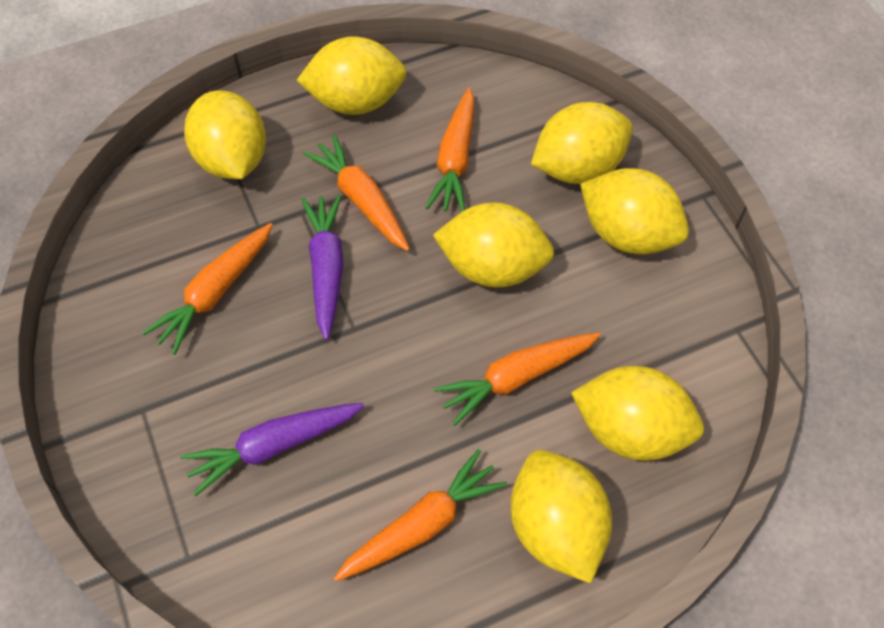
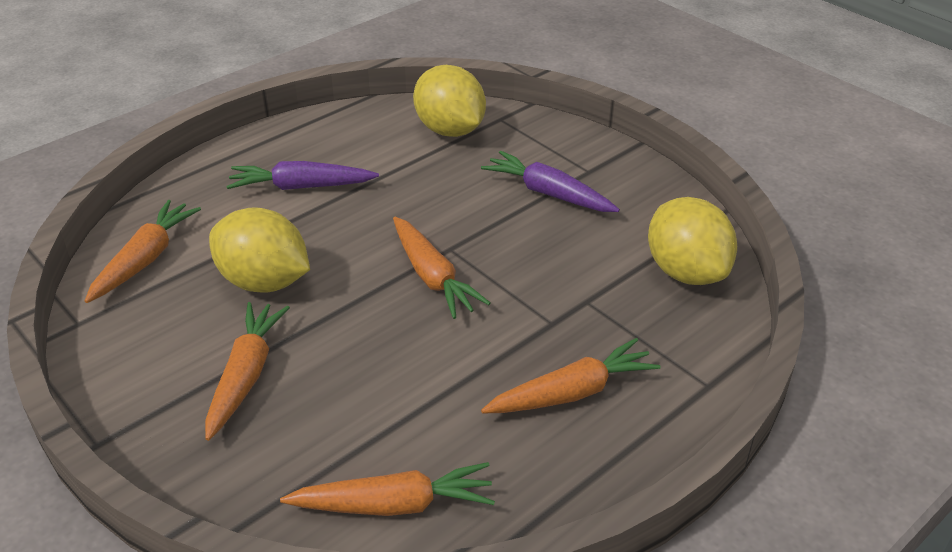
yellow lemon: 7 -> 3

